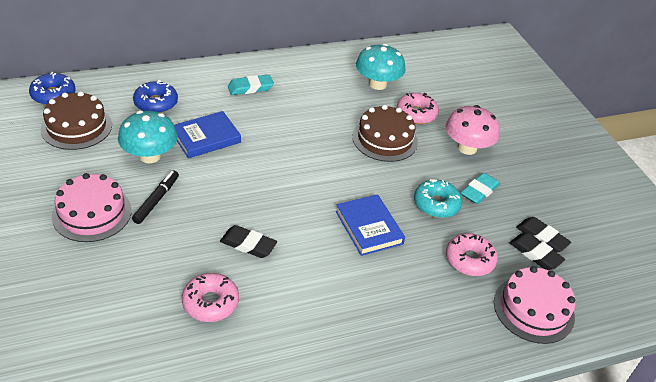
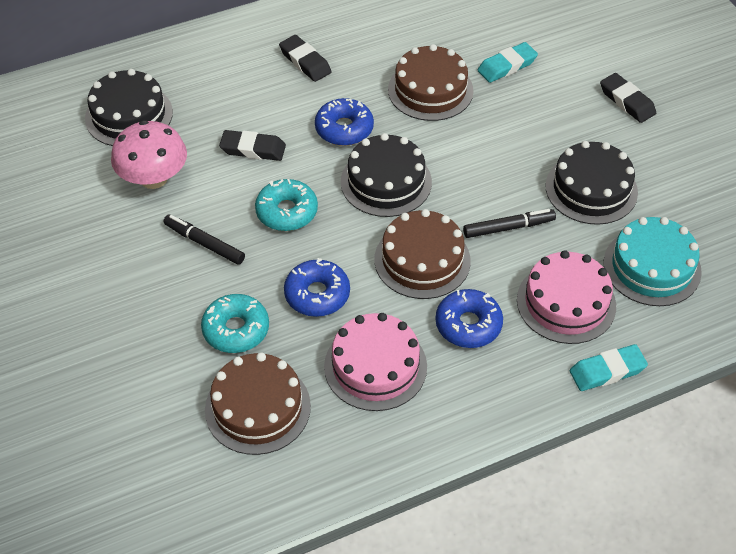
black cake: 0 -> 3
black marker: 1 -> 2
blue book: 2 -> 0
blue donut: 2 -> 3
brown cake: 2 -> 3
pink donut: 3 -> 0
turquoise cake: 0 -> 1
turquoise donut: 1 -> 2
turquoise mushroom: 2 -> 0

